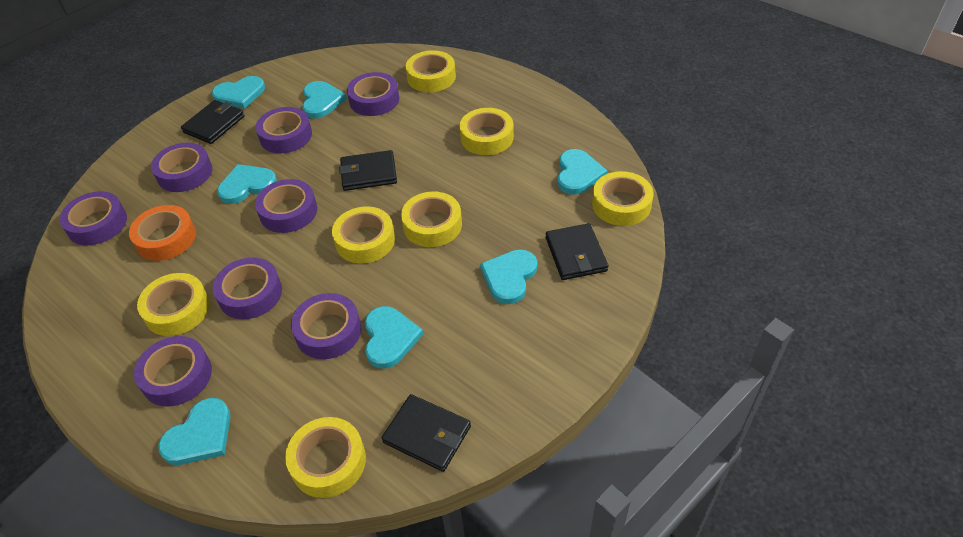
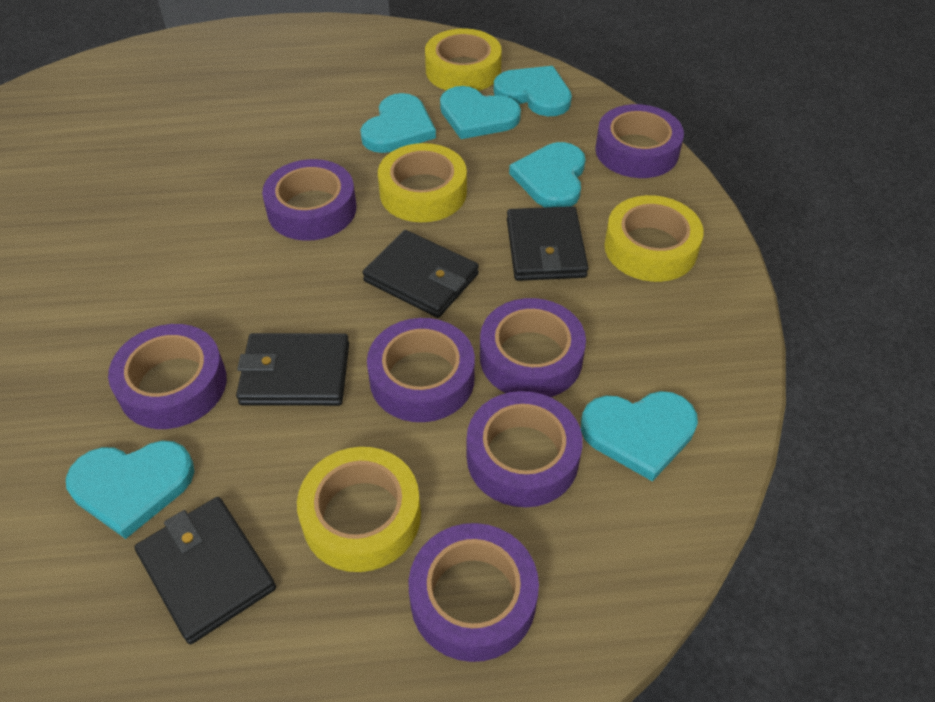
orange tape: 1 -> 0
purple tape: 8 -> 7
turquoise heart: 7 -> 6
yellow tape: 7 -> 4

